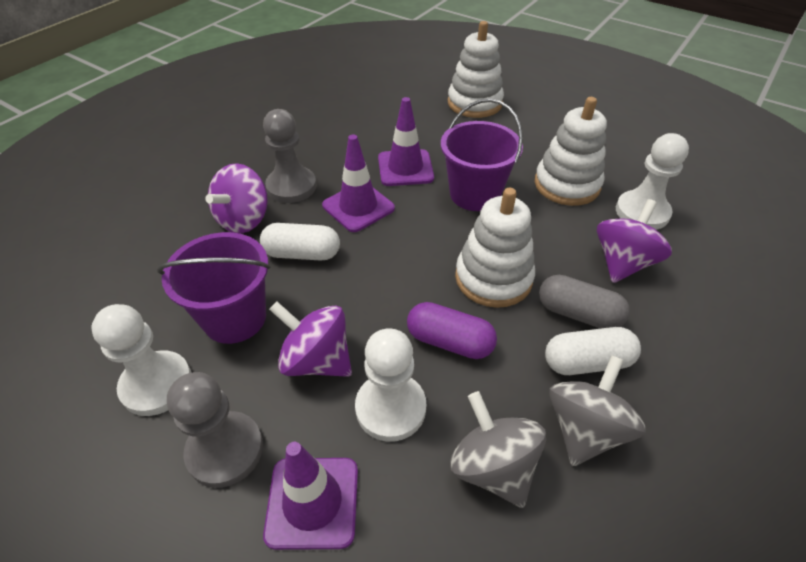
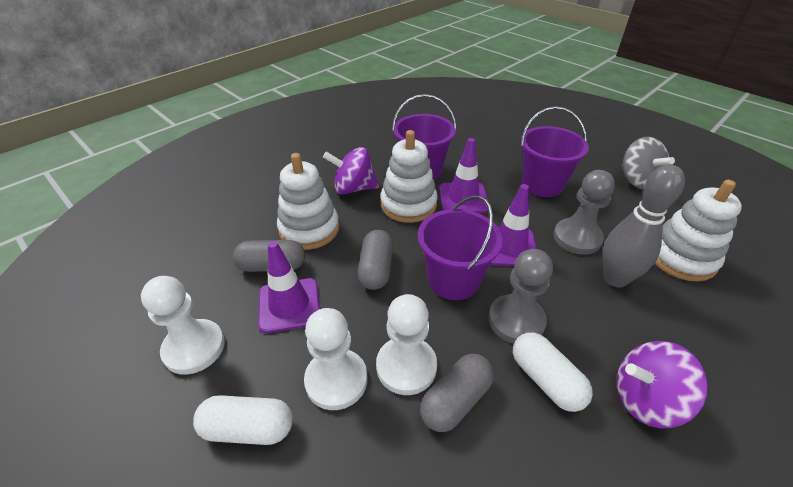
grey bowling pin: 0 -> 1
grey capsule: 1 -> 3
grey spinning top: 2 -> 1
purple bucket: 2 -> 3
purple capsule: 1 -> 0
purple spinning top: 3 -> 2

